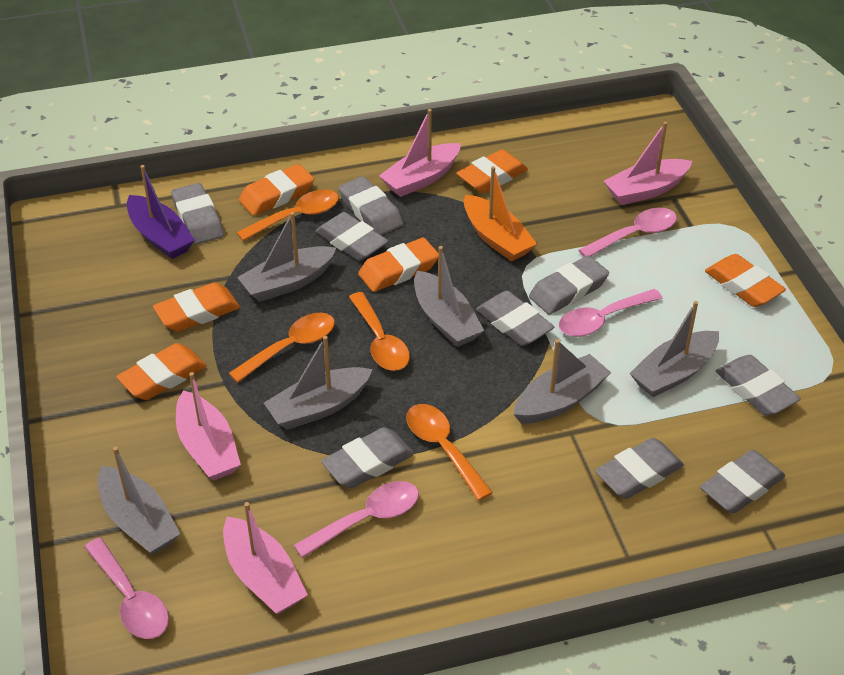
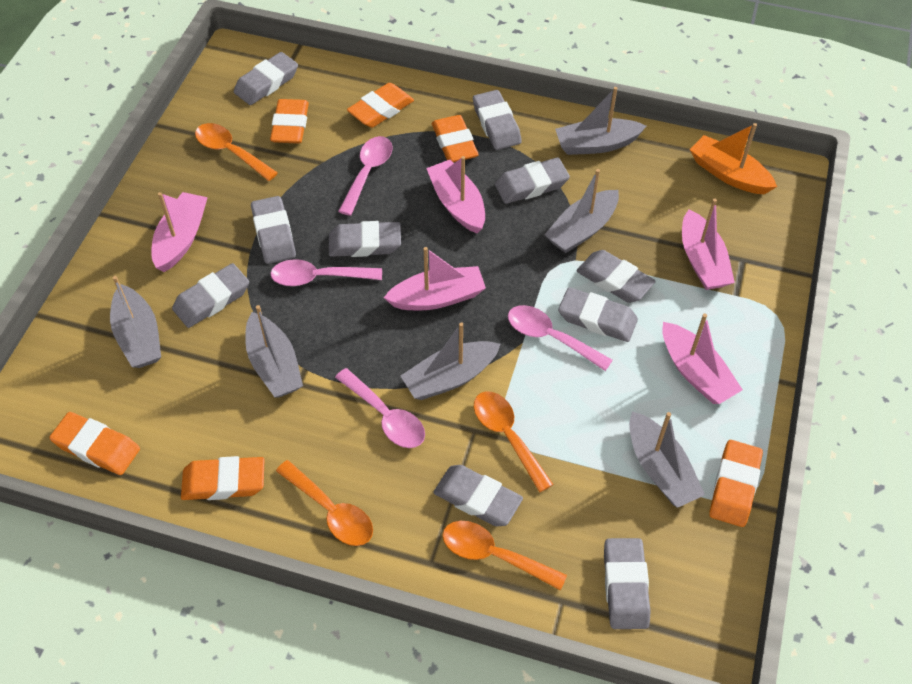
grey eraser: 9 -> 10
pink boat: 4 -> 5
purple boat: 1 -> 0

